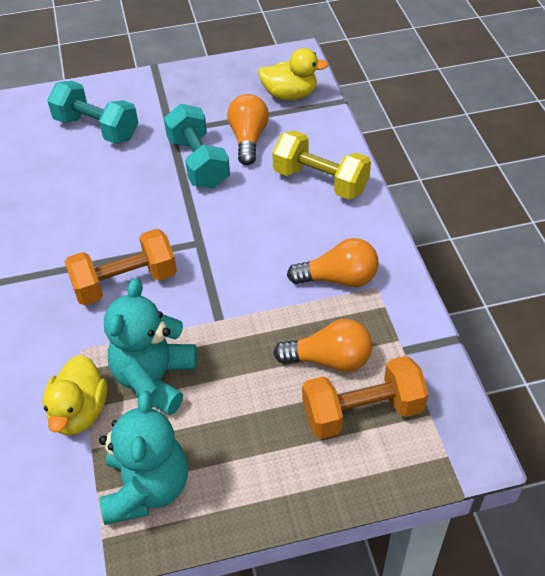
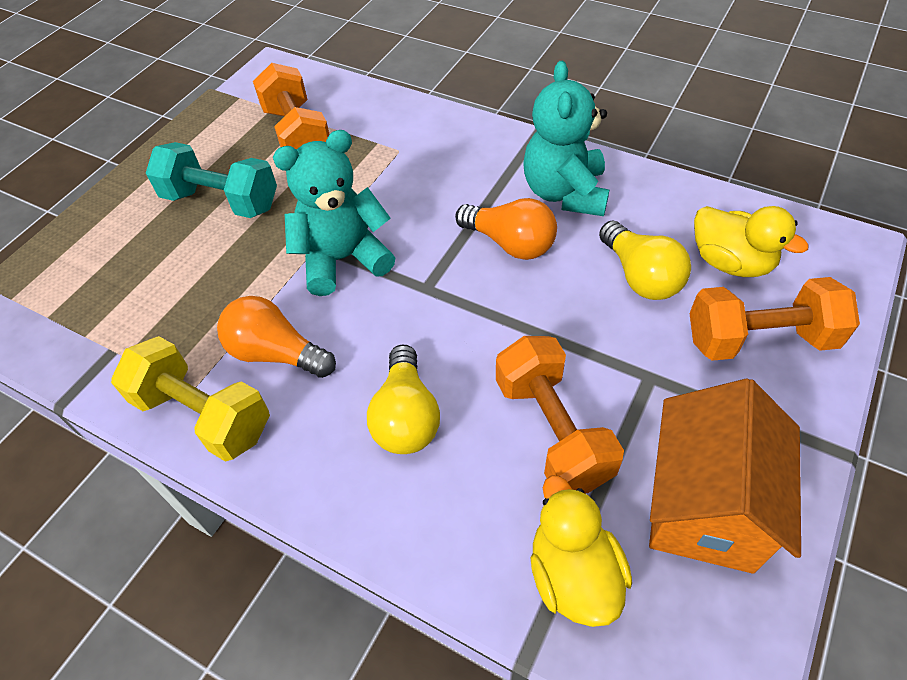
orange dumbbell: 2 -> 3
orange house: 0 -> 1
orange light bulb: 3 -> 2
turquoise dumbbell: 2 -> 1
yellow light bulb: 0 -> 2

